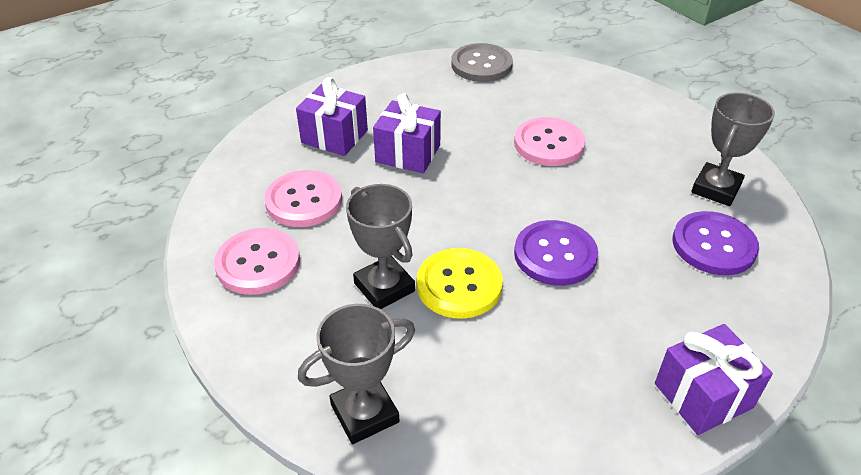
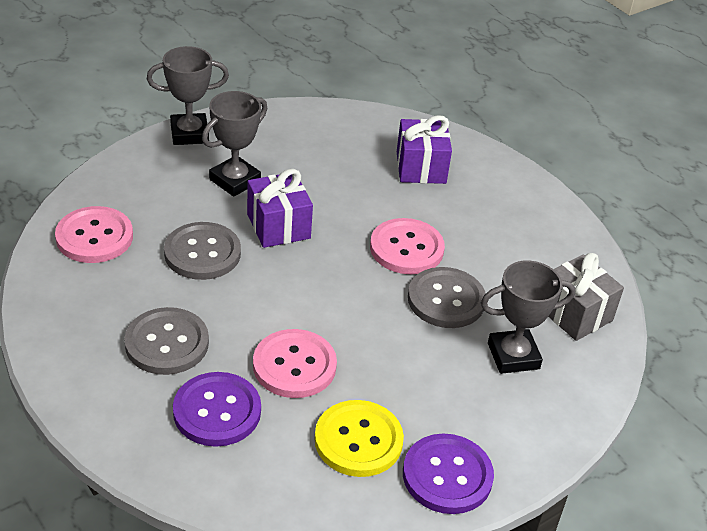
grey button: 1 -> 3
grey gift: 0 -> 1
purple gift: 3 -> 2

